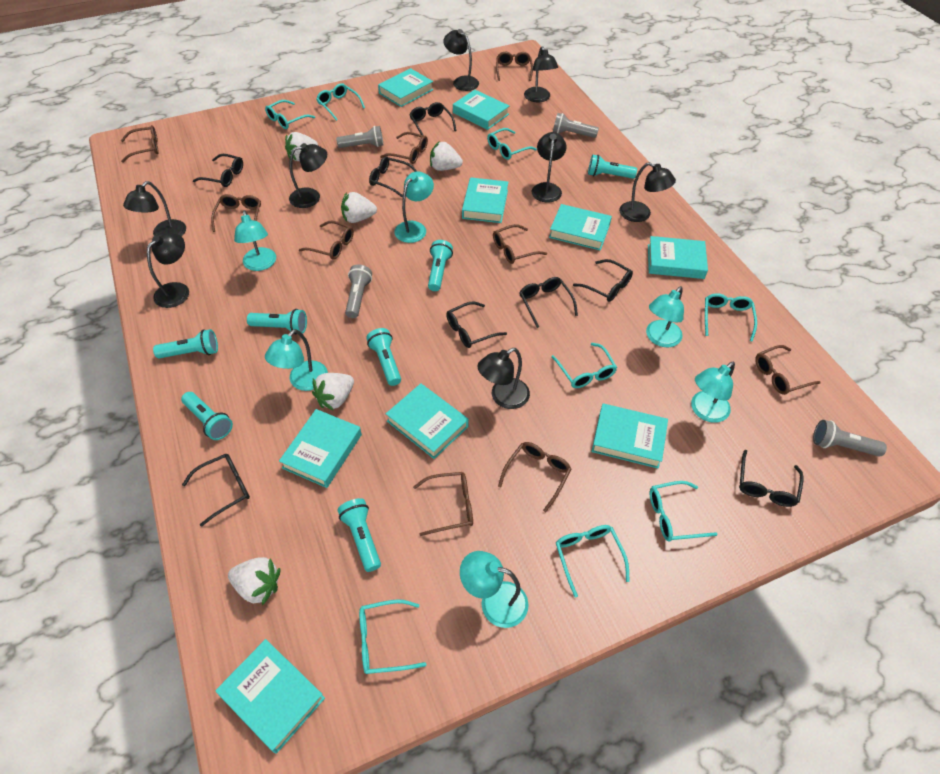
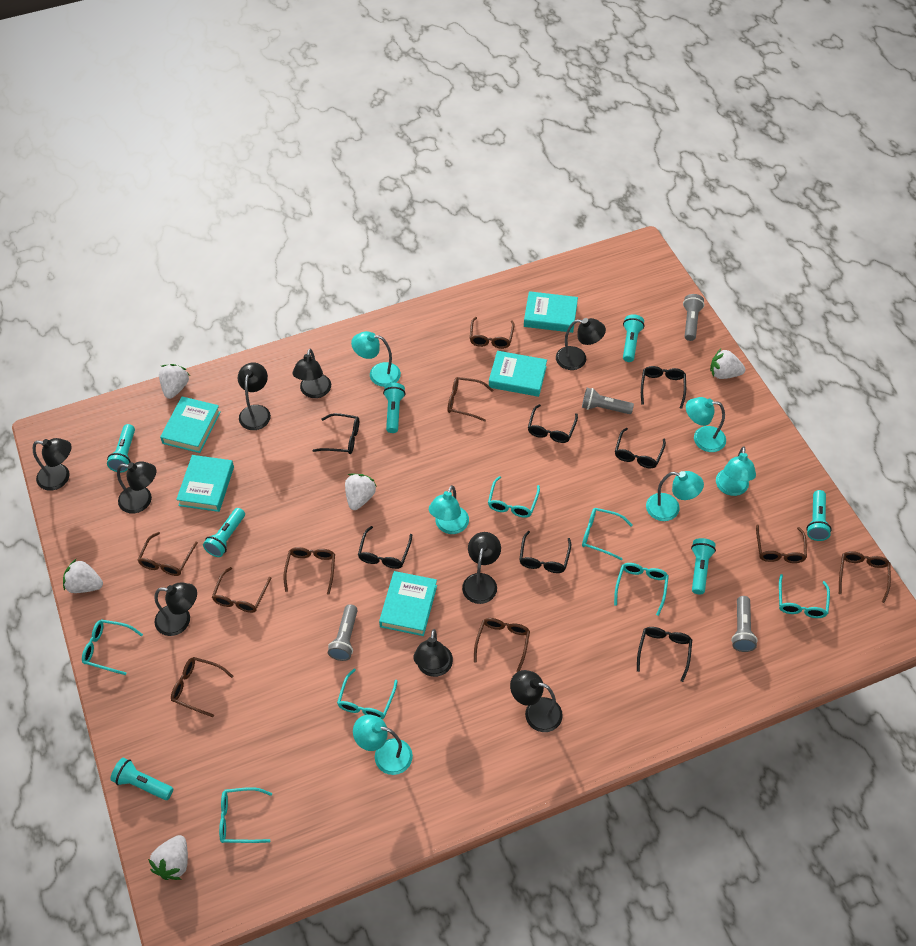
black glasses: 8 -> 7
black lamp: 8 -> 9
turquoise book: 9 -> 5
turquoise glasses: 8 -> 7

